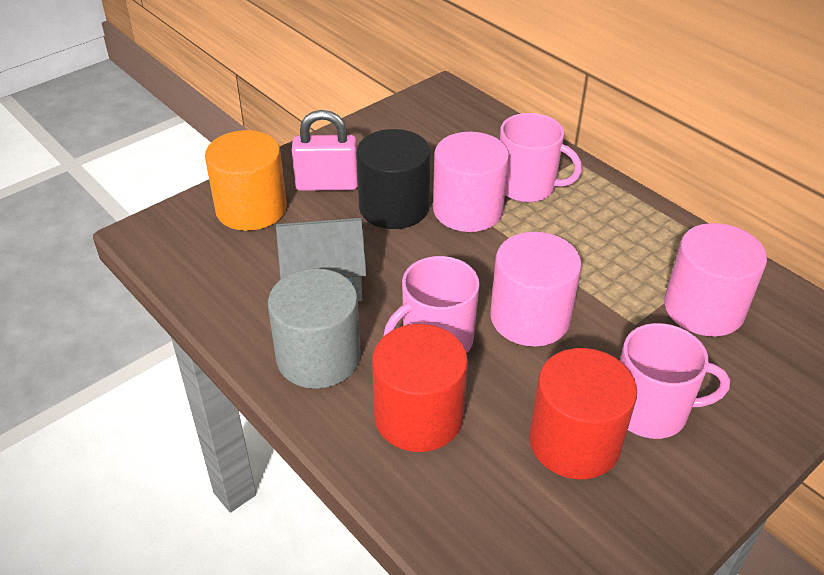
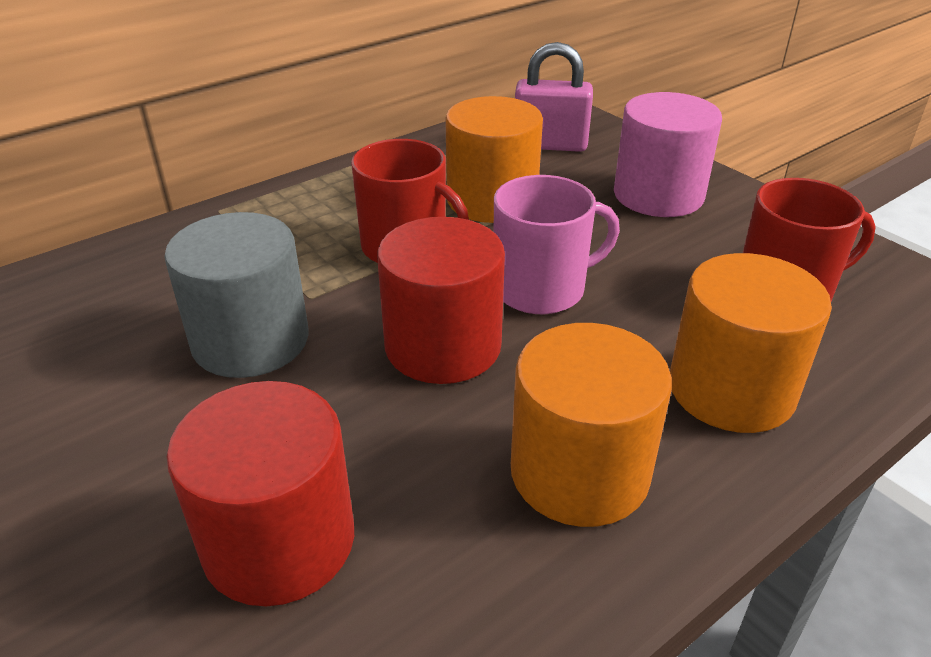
black cylinder: 1 -> 0
grey house: 1 -> 0
orange cylinder: 1 -> 3
pink cylinder: 3 -> 1
pink mug: 3 -> 1
red mug: 0 -> 2

